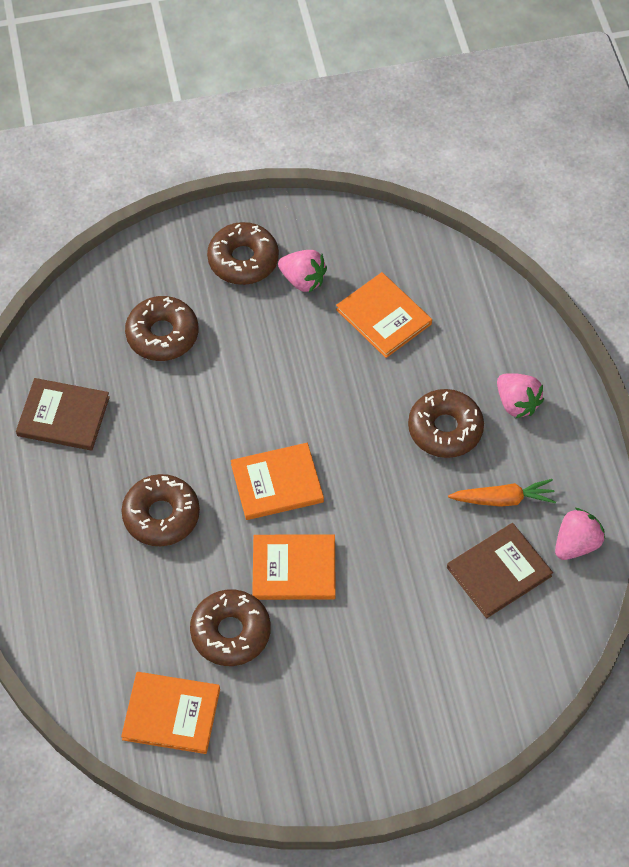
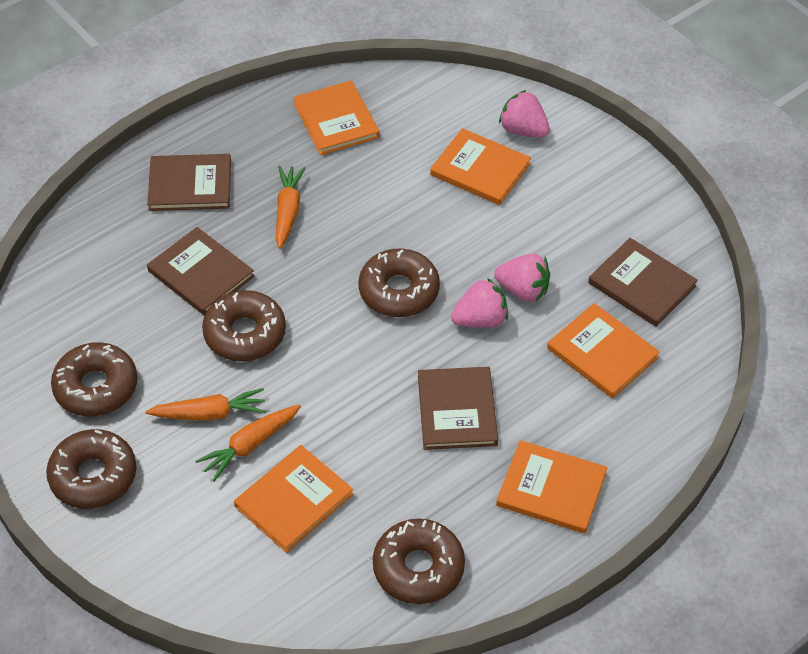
brown book: 2 -> 4
orange book: 4 -> 5
orange carrot: 1 -> 3

